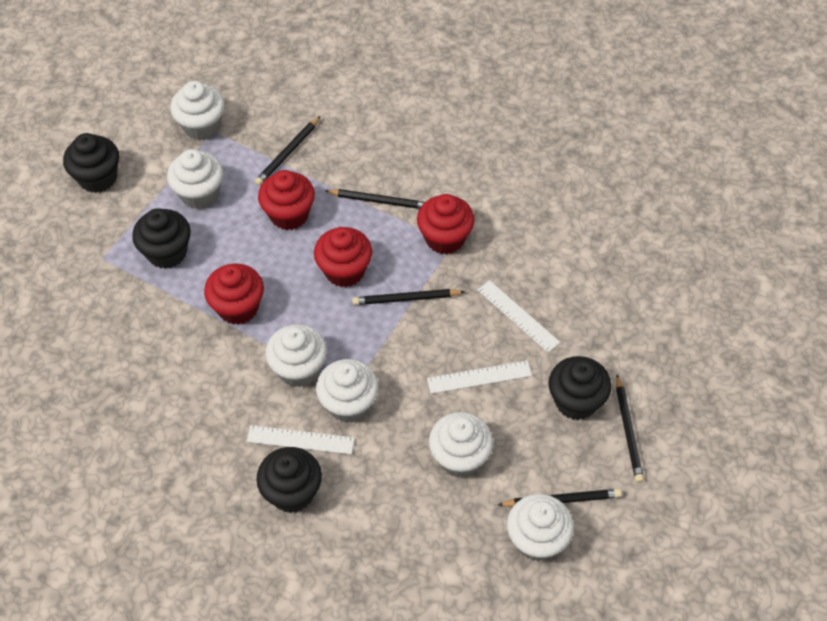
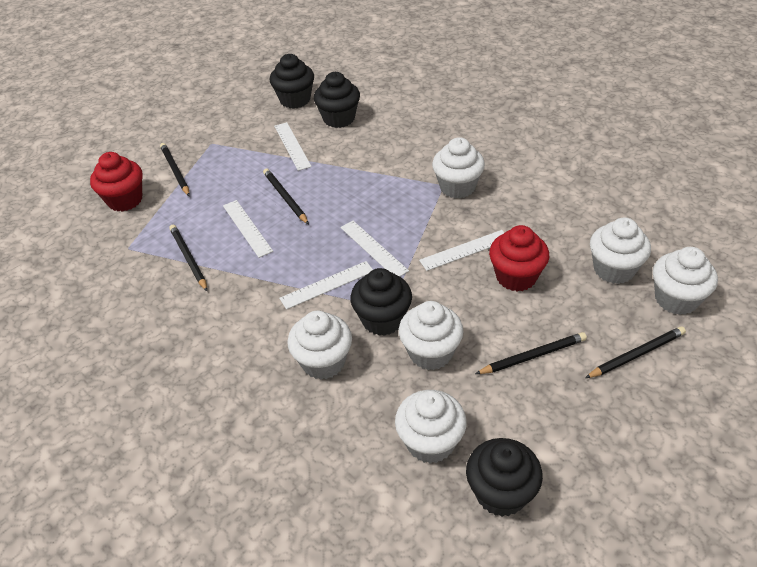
red cupcake: 4 -> 2
white ruler: 3 -> 5

